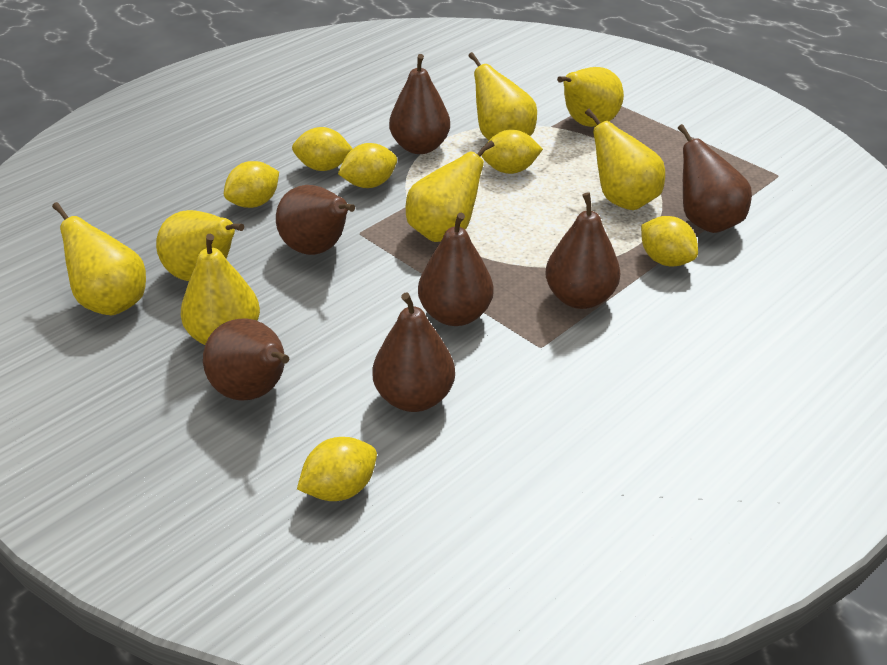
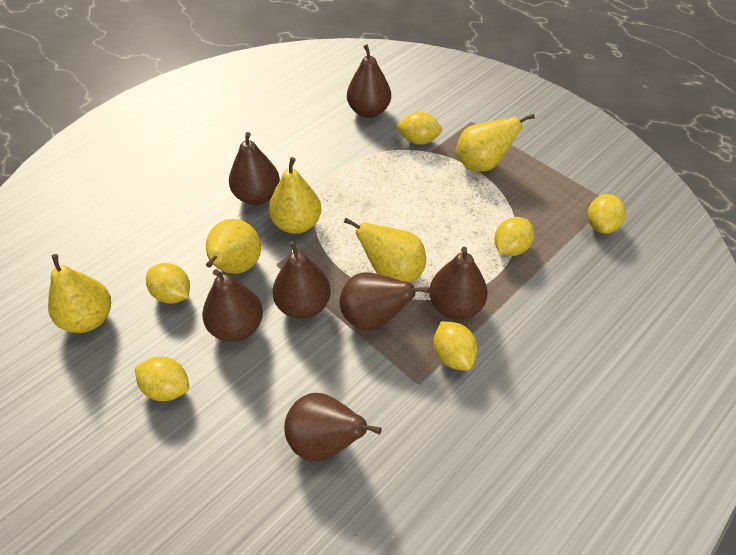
yellow pear: 7 -> 5

